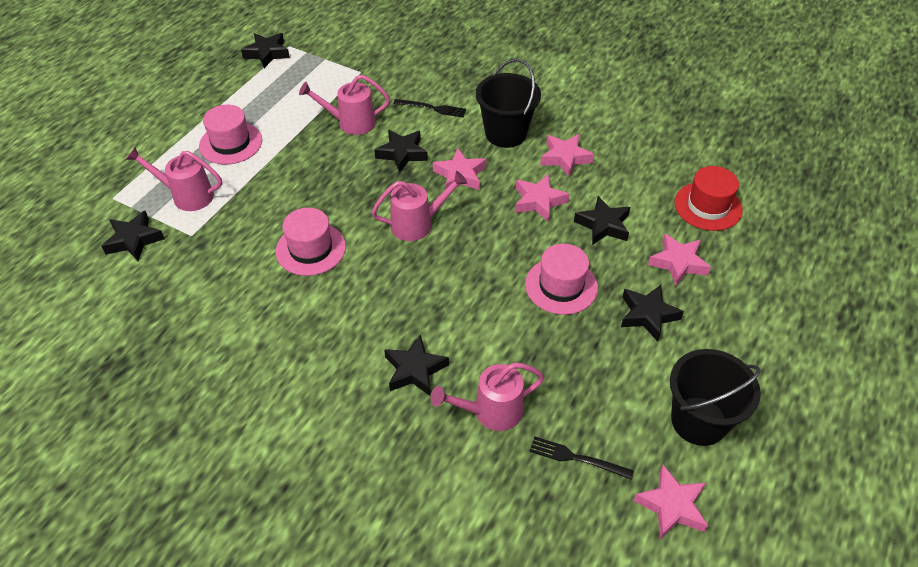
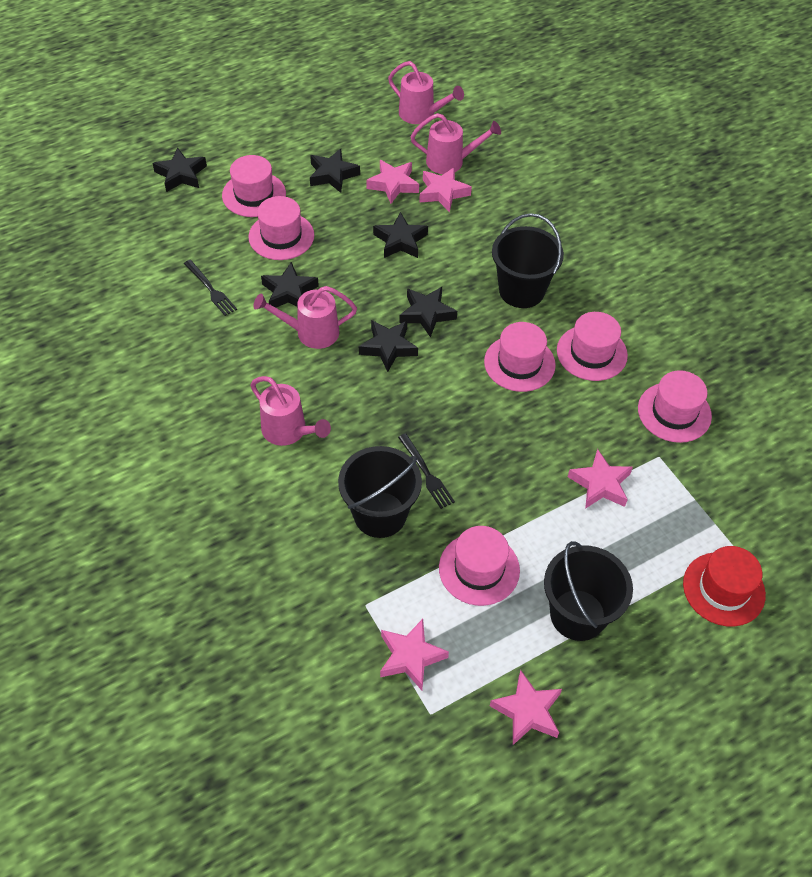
black bucket: 2 -> 3
pink hat: 3 -> 6

